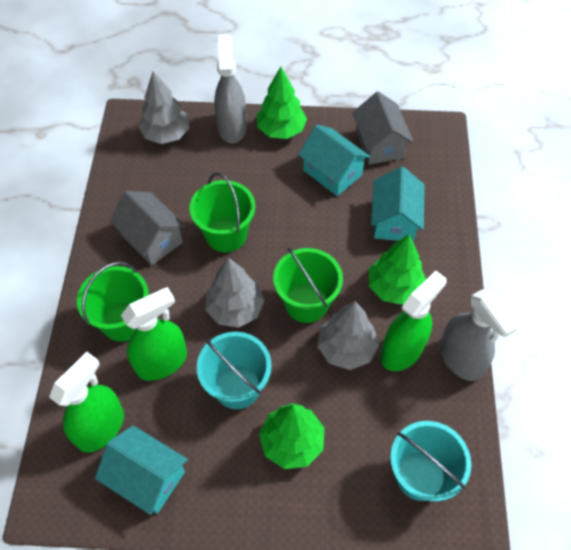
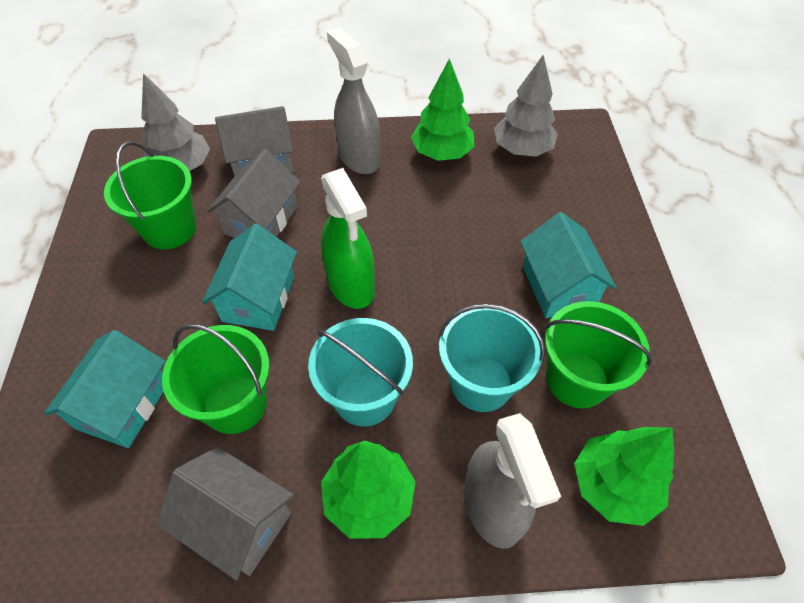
green spray bottle: 3 -> 1
grey house: 2 -> 3
grey tree: 3 -> 2

